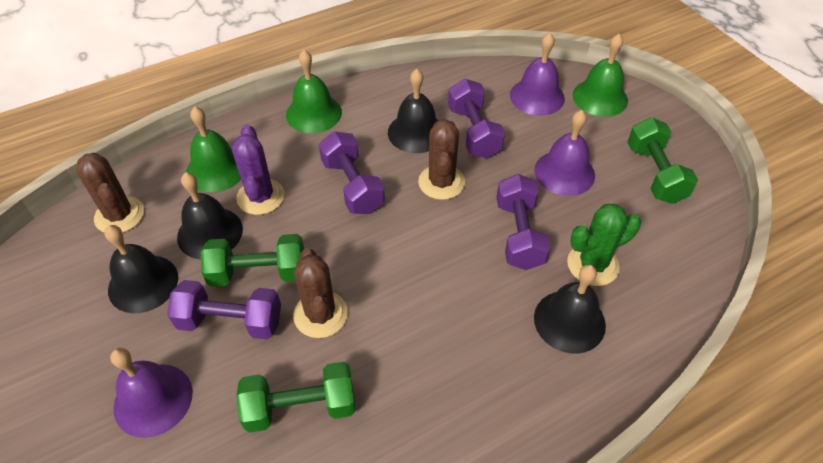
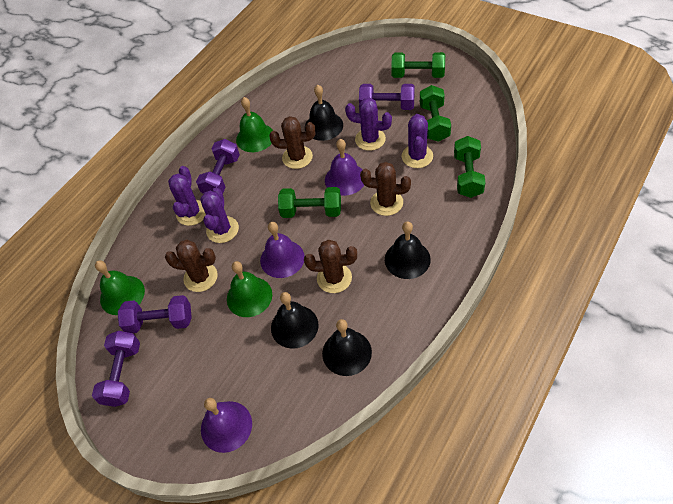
brown cactus: 3 -> 4
green cactus: 1 -> 0
green dumbbell: 3 -> 4
purple cactus: 1 -> 4

